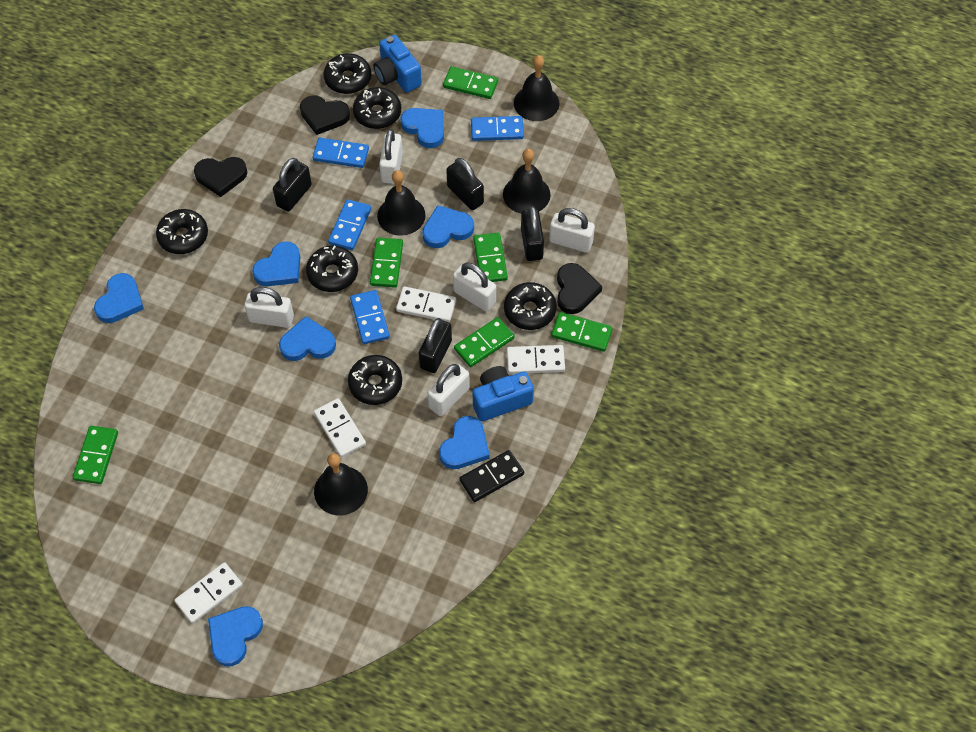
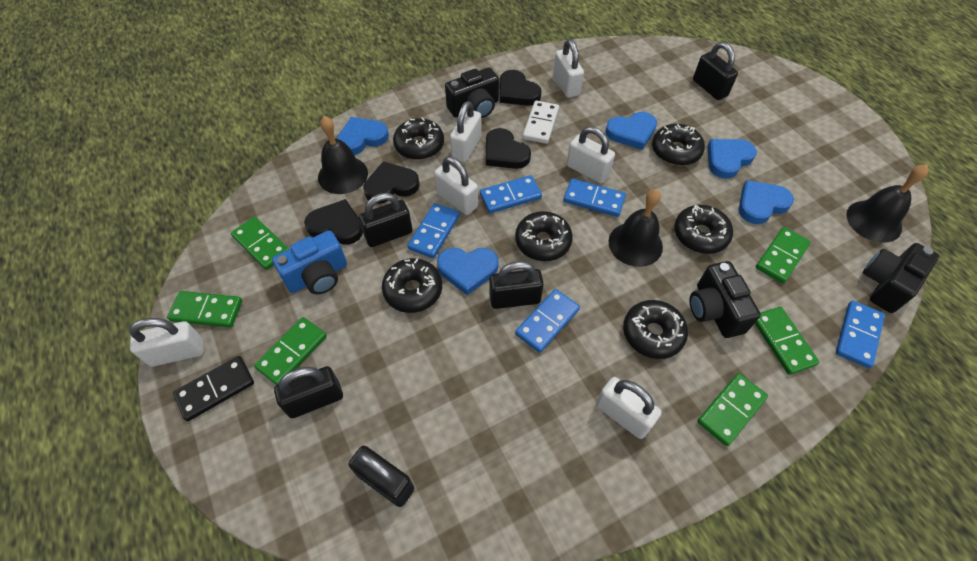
black bell: 4 -> 3
black camera: 0 -> 3
black heart: 3 -> 4
black padlock: 4 -> 5
blue camera: 2 -> 1
blue domino: 4 -> 5
blue heart: 7 -> 5
white domino: 4 -> 1
white padlock: 5 -> 6

